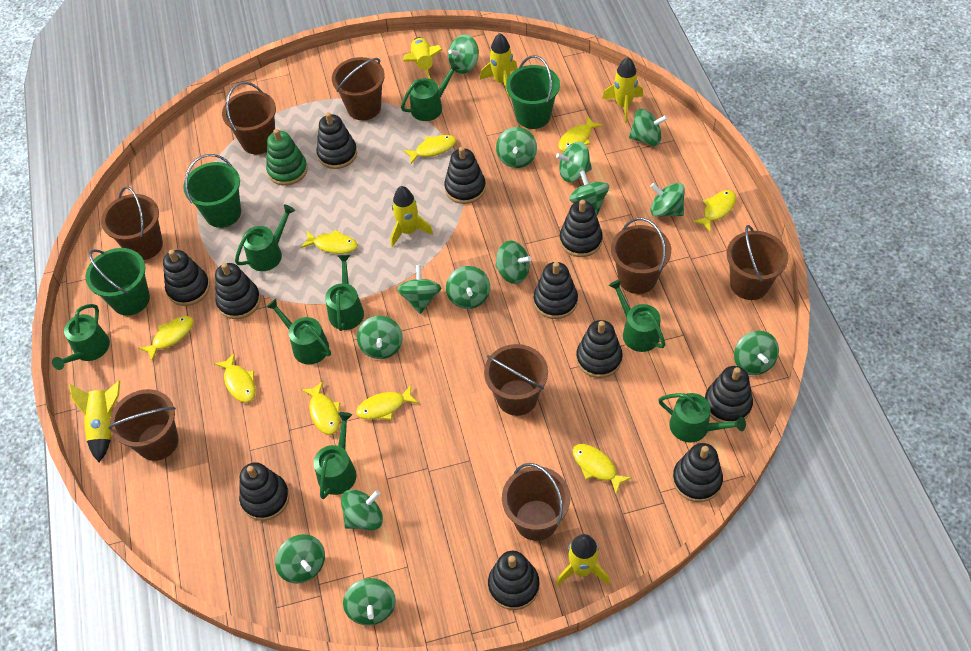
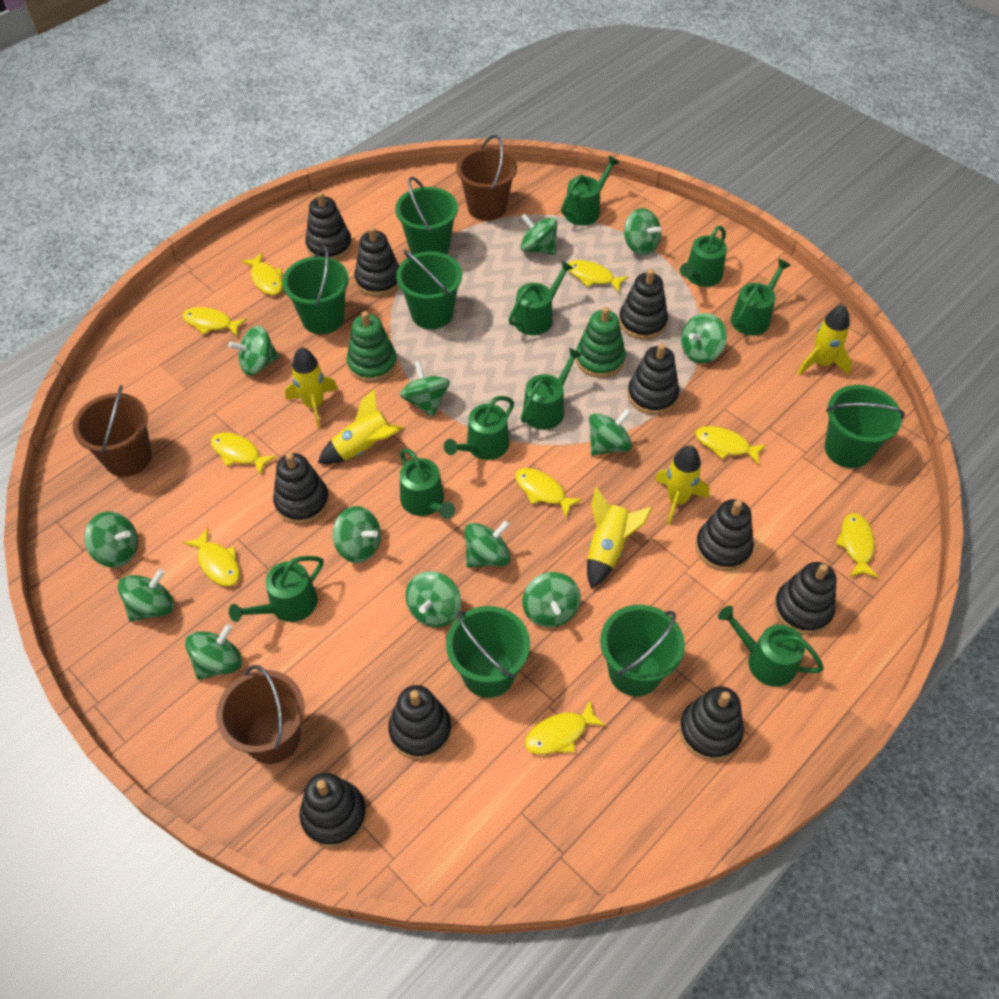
black stacking toy: 11 -> 10
brown bucket: 8 -> 3
green bucket: 3 -> 6
green spinning top: 14 -> 13
green stacking toy: 1 -> 2
green watering can: 8 -> 9
yellow rocket: 6 -> 5

